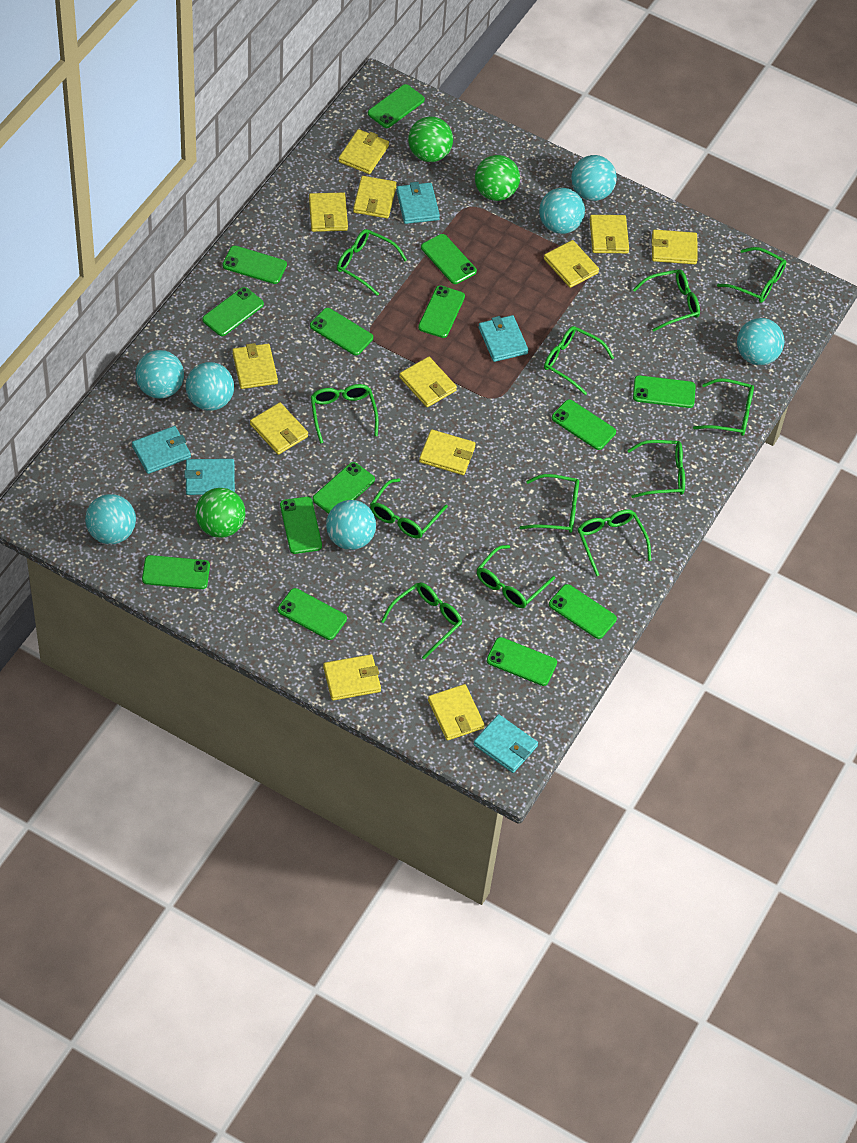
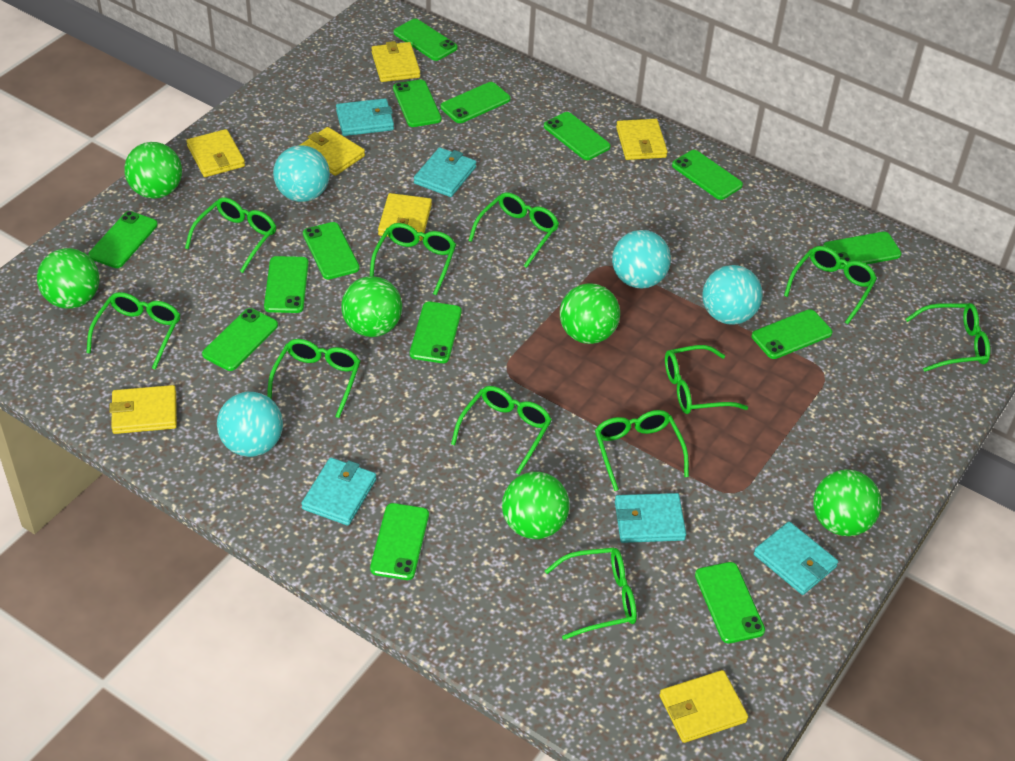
green ball: 3 -> 6
green glasses: 12 -> 11
turquoise ball: 7 -> 4
yellow wallet: 12 -> 7

